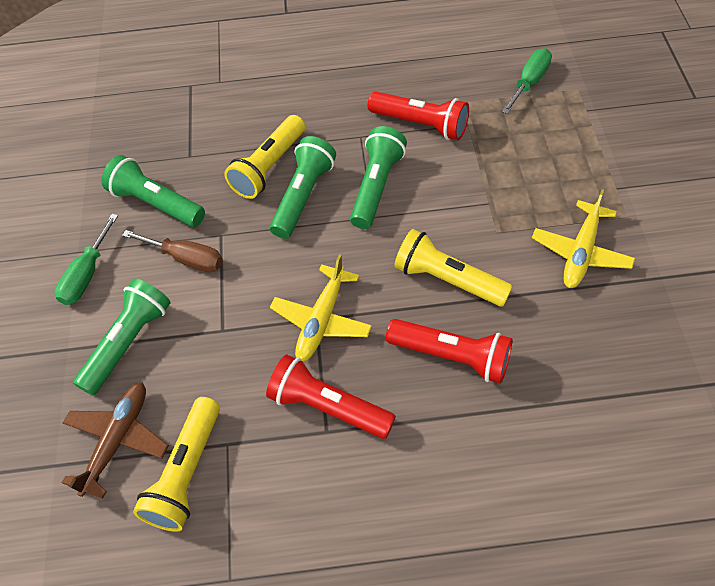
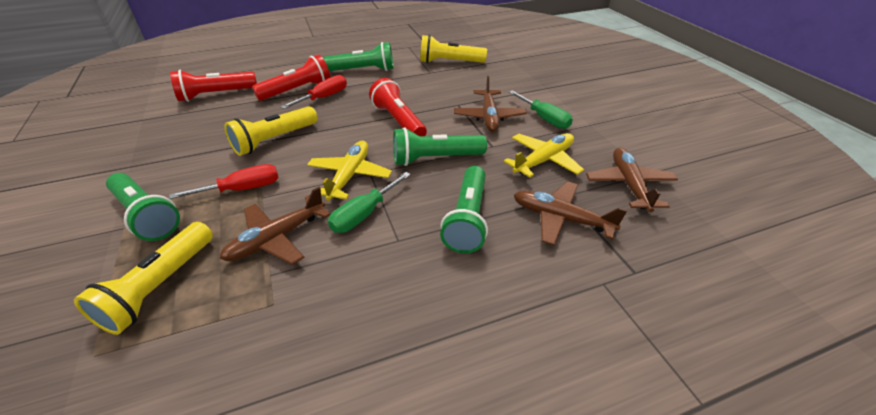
brown plane: 1 -> 4
brown screwdriver: 1 -> 0
red screwdriver: 0 -> 2

